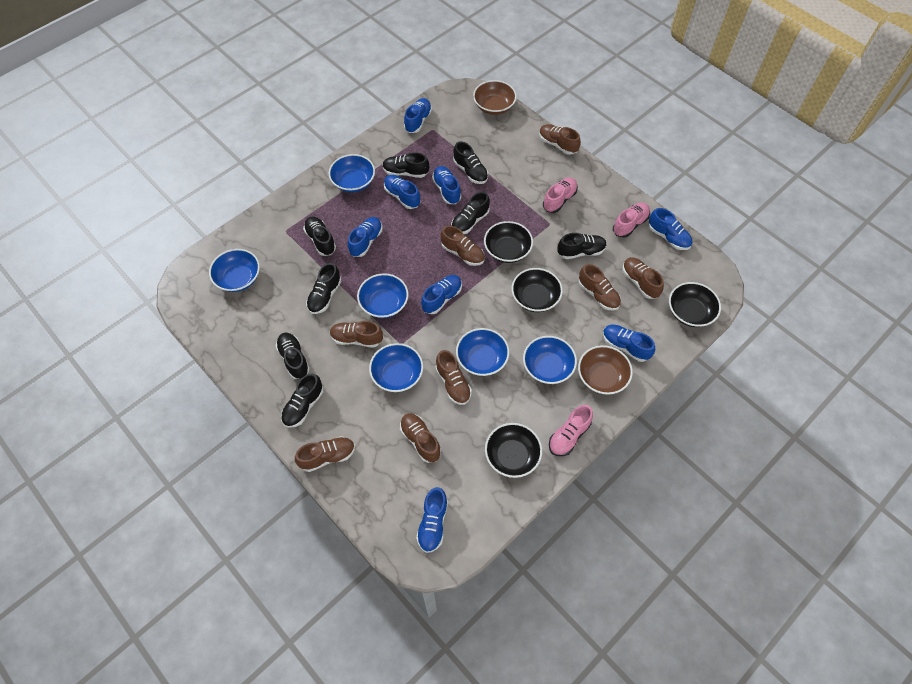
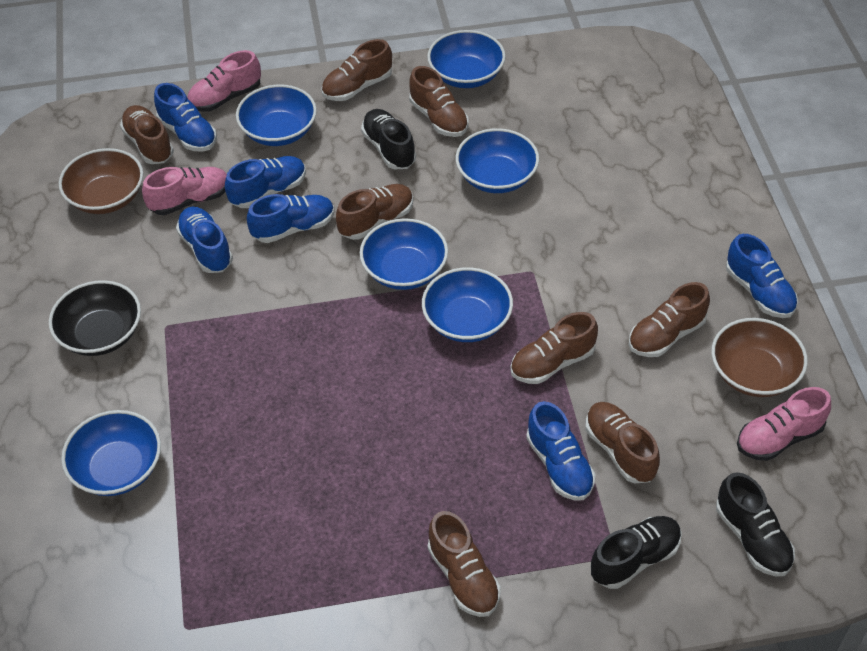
black bowl: 4 -> 1
black shoe: 8 -> 3
blue shoe: 8 -> 6

